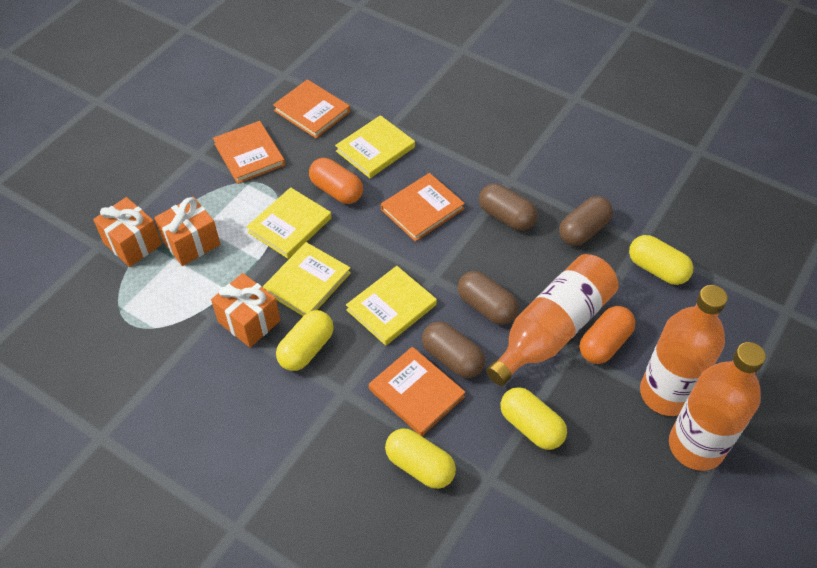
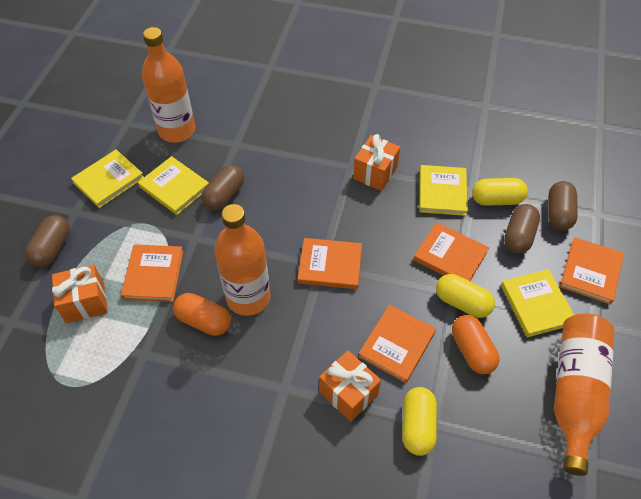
orange book: 4 -> 5
yellow capsule: 4 -> 3

